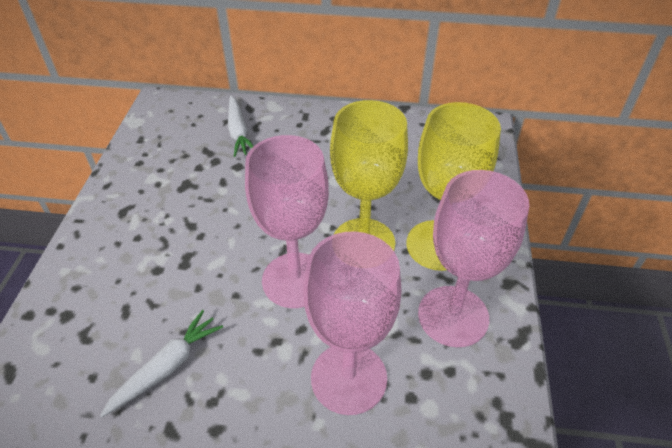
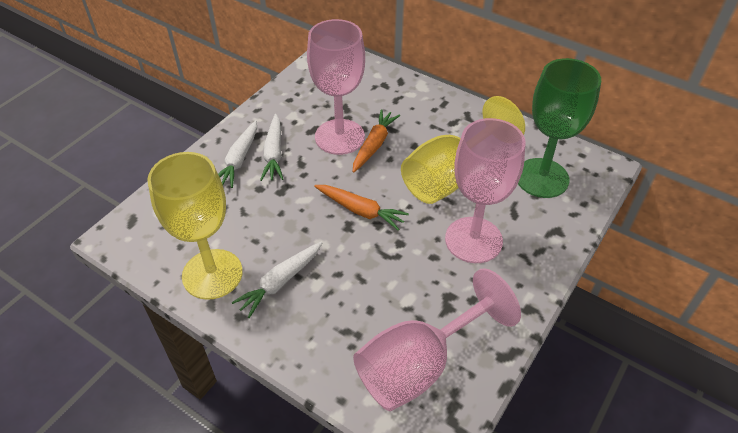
green goblet: 0 -> 1
orange carrot: 0 -> 2
white carrot: 2 -> 3

